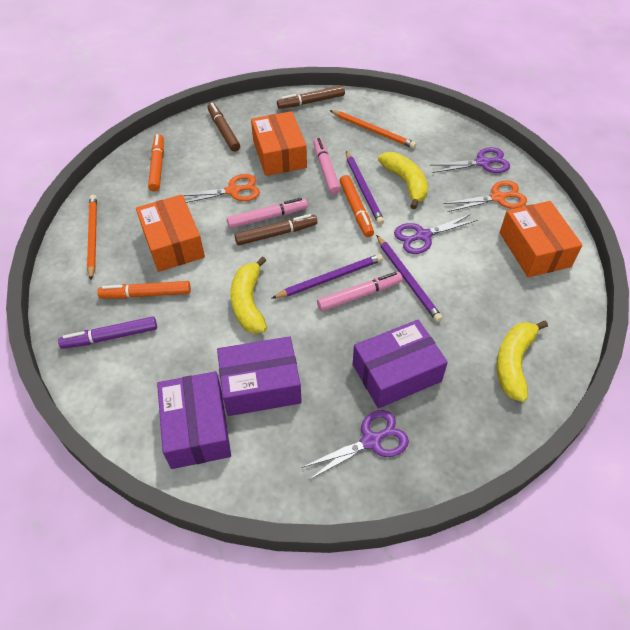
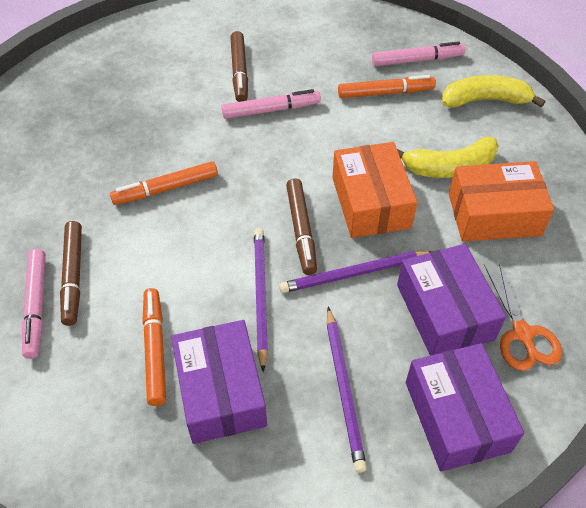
orange box: 3 -> 2
orange pencil: 2 -> 0
orange scissors: 2 -> 1
purple marker: 1 -> 0
purple scissors: 3 -> 0
yellow banana: 3 -> 2

